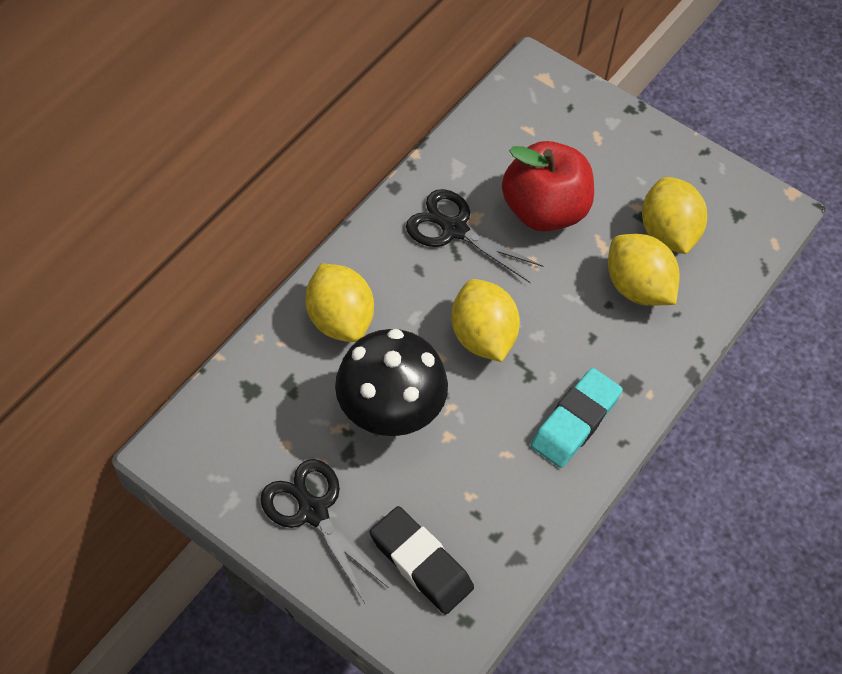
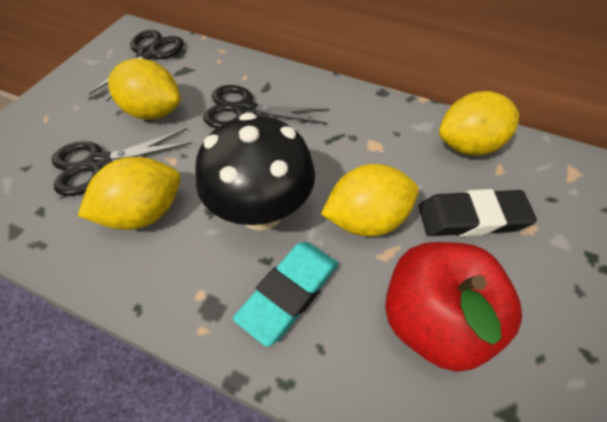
black scissors: 2 -> 3

